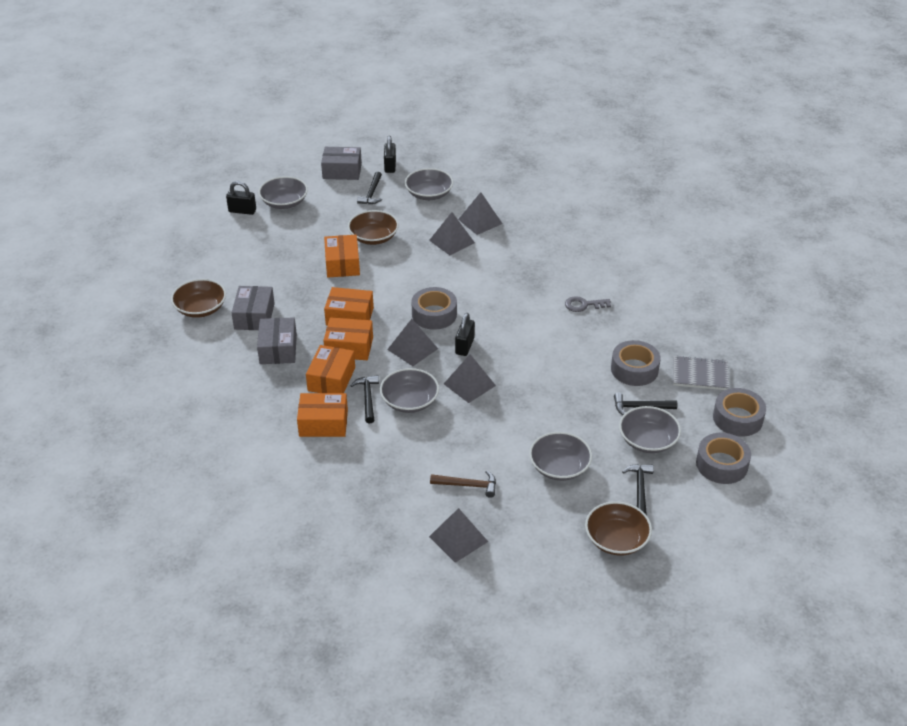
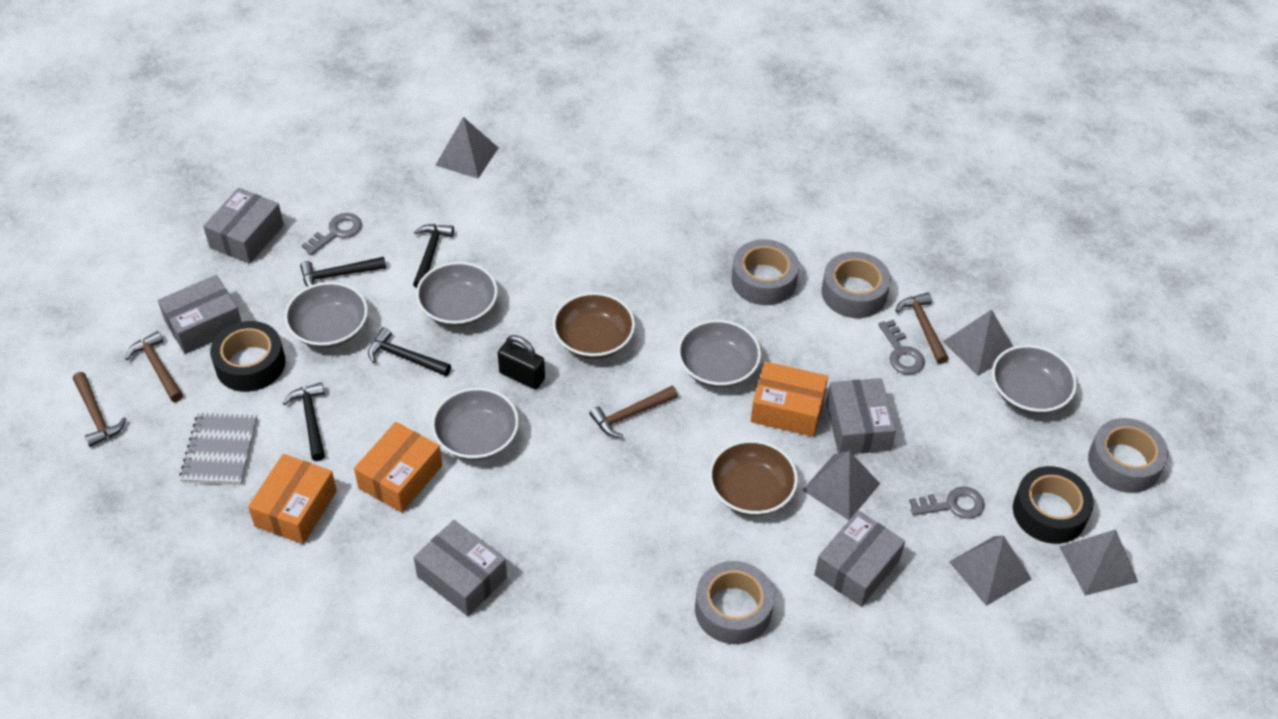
black padlock: 3 -> 1
black tape: 0 -> 2
brown bowl: 3 -> 2
brown hammer: 1 -> 4
grey box: 3 -> 5
grey key: 1 -> 3
orange box: 5 -> 3

